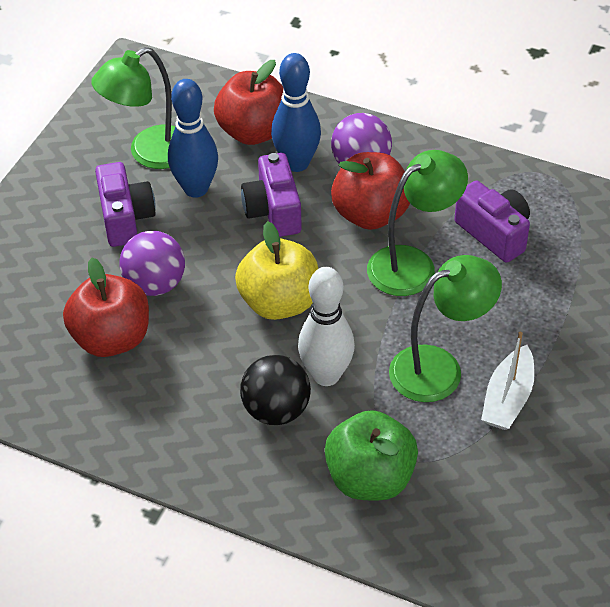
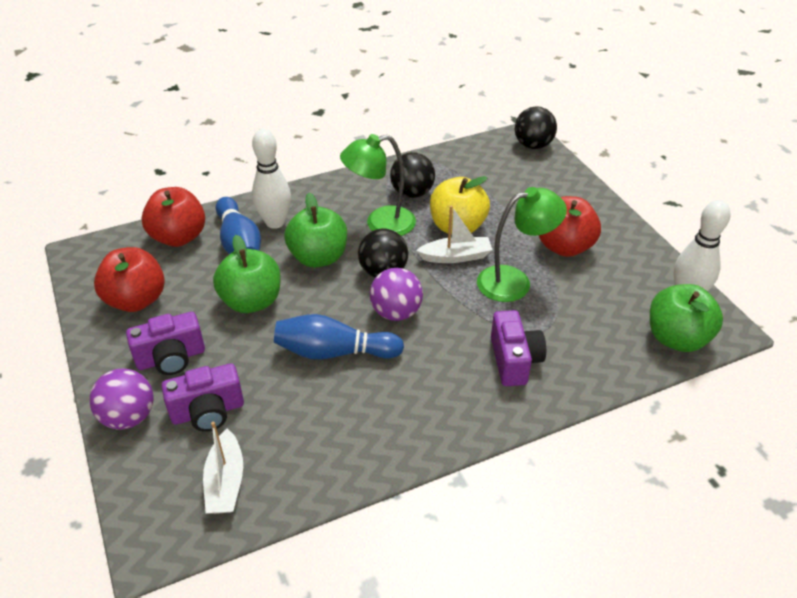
black ball: 1 -> 3
green apple: 1 -> 3
green lamp: 3 -> 2
white boat: 1 -> 2
white bowling pin: 1 -> 2

